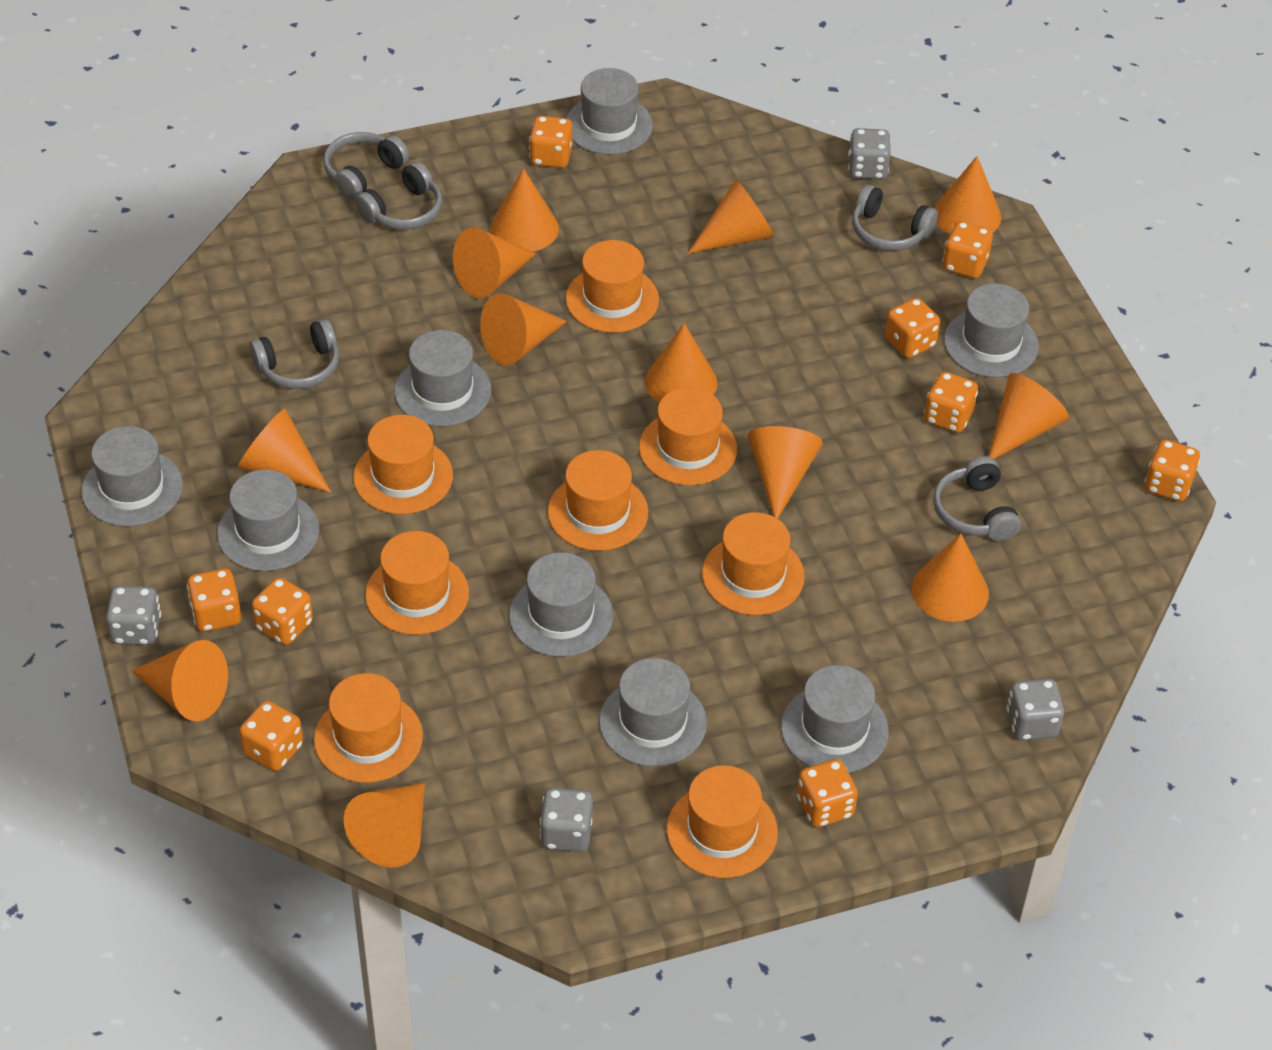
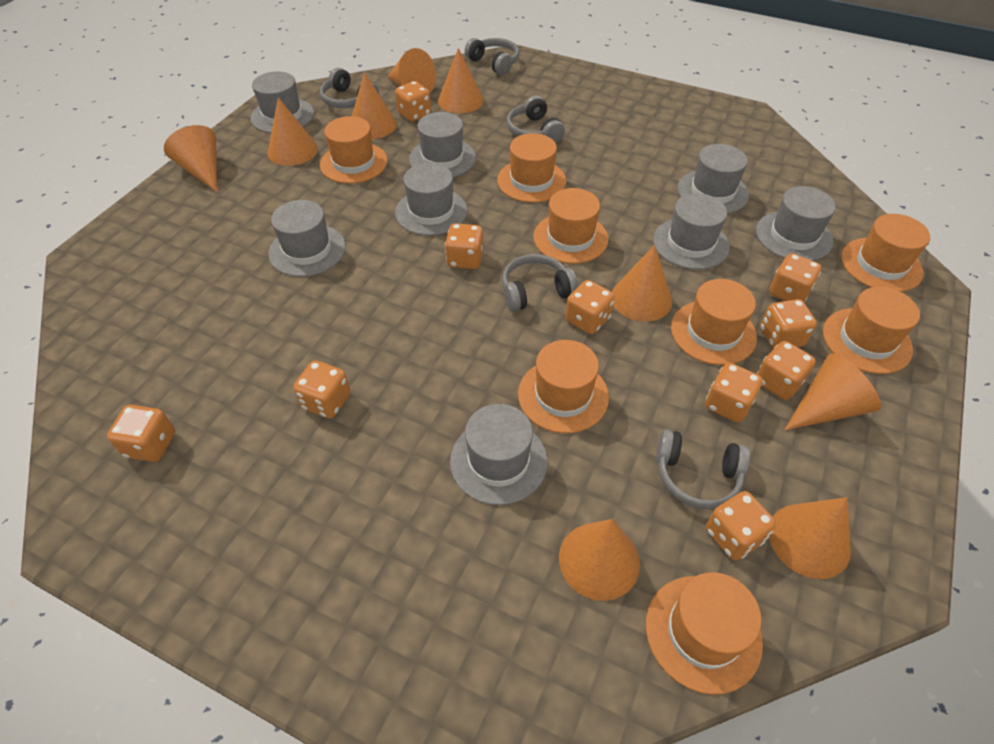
grey dice: 4 -> 0
orange cone: 12 -> 9
orange dice: 9 -> 10

